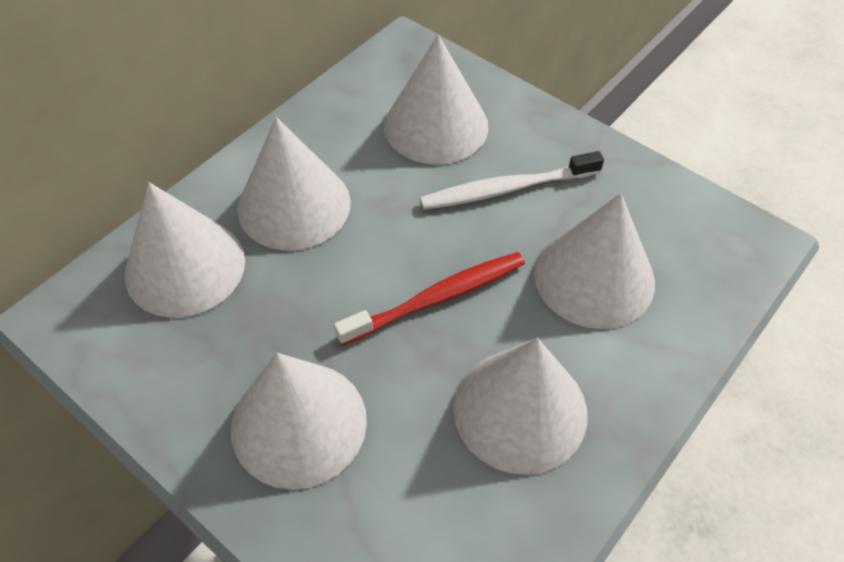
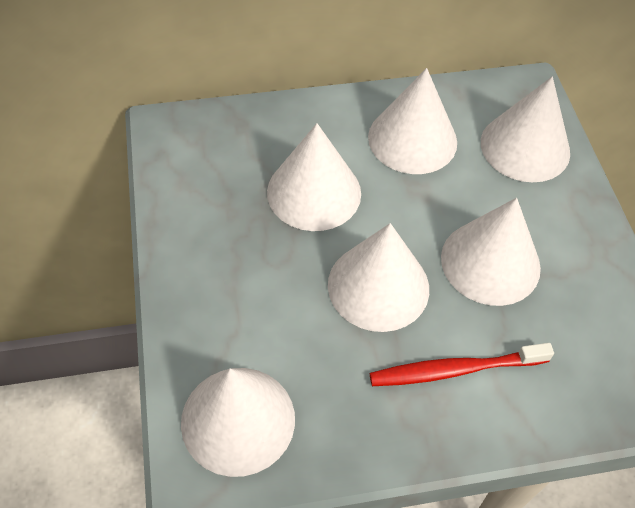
white toothbrush: 1 -> 0

